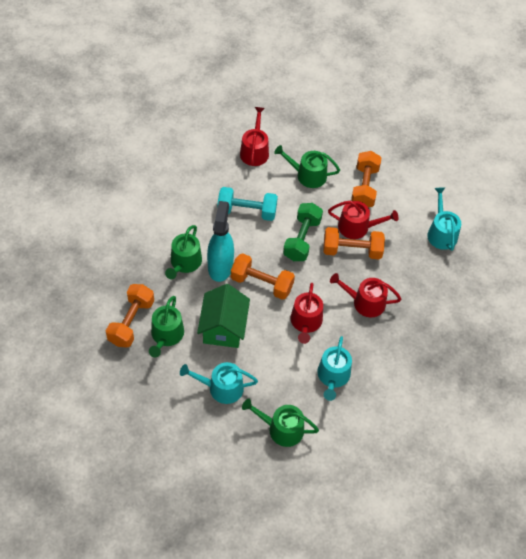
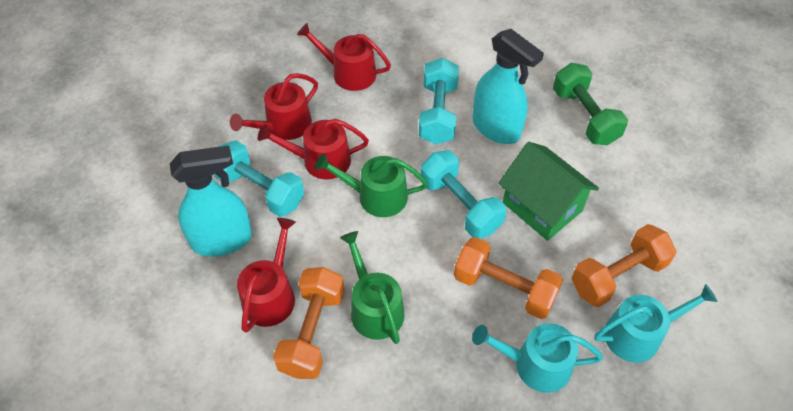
green watering can: 4 -> 2
orange dumbbell: 4 -> 3
turquoise dumbbell: 1 -> 3
turquoise spray bottle: 1 -> 2
turquoise watering can: 3 -> 2

